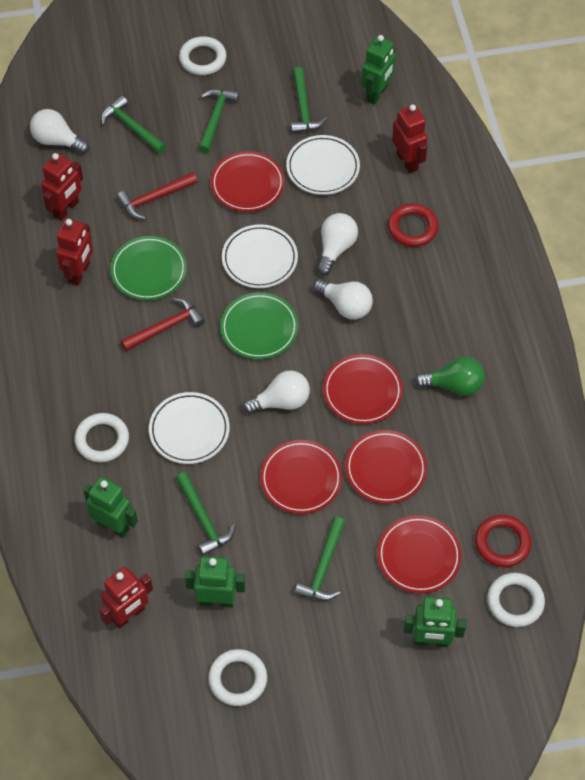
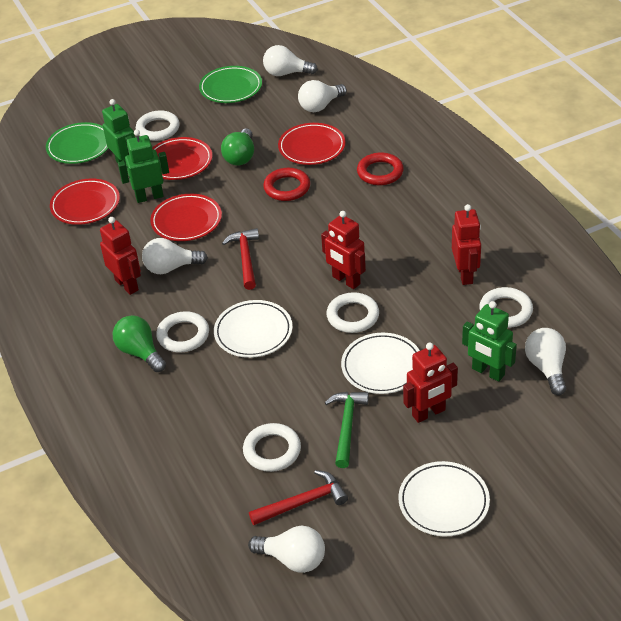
green hammer: 5 -> 1
green light bulb: 1 -> 2
green robot: 4 -> 3
red plate: 5 -> 4
white light bulb: 4 -> 5
white ring: 4 -> 5

